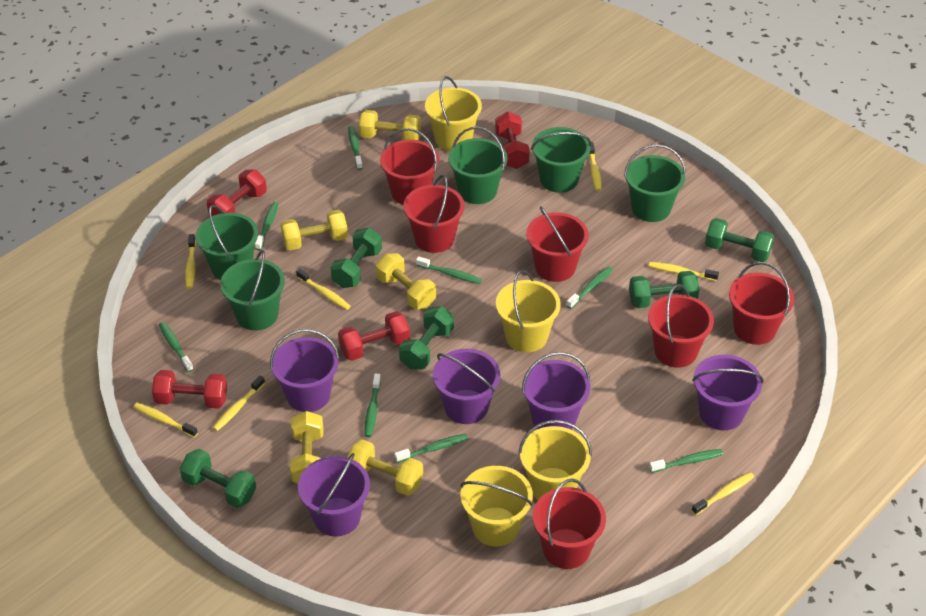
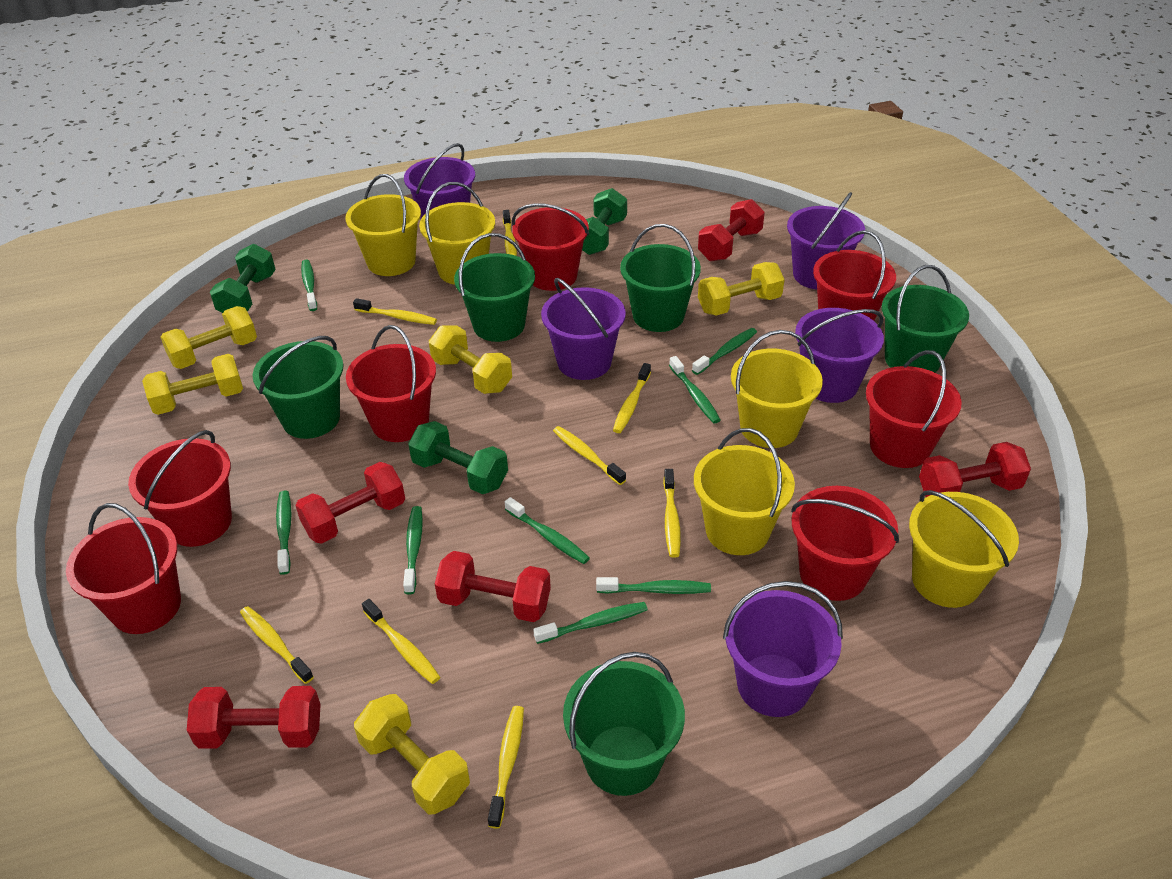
green dumbbell: 5 -> 3
red bucket: 6 -> 7
red dumbbell: 4 -> 5
yellow bucket: 4 -> 5
yellow toothbrush: 7 -> 8

